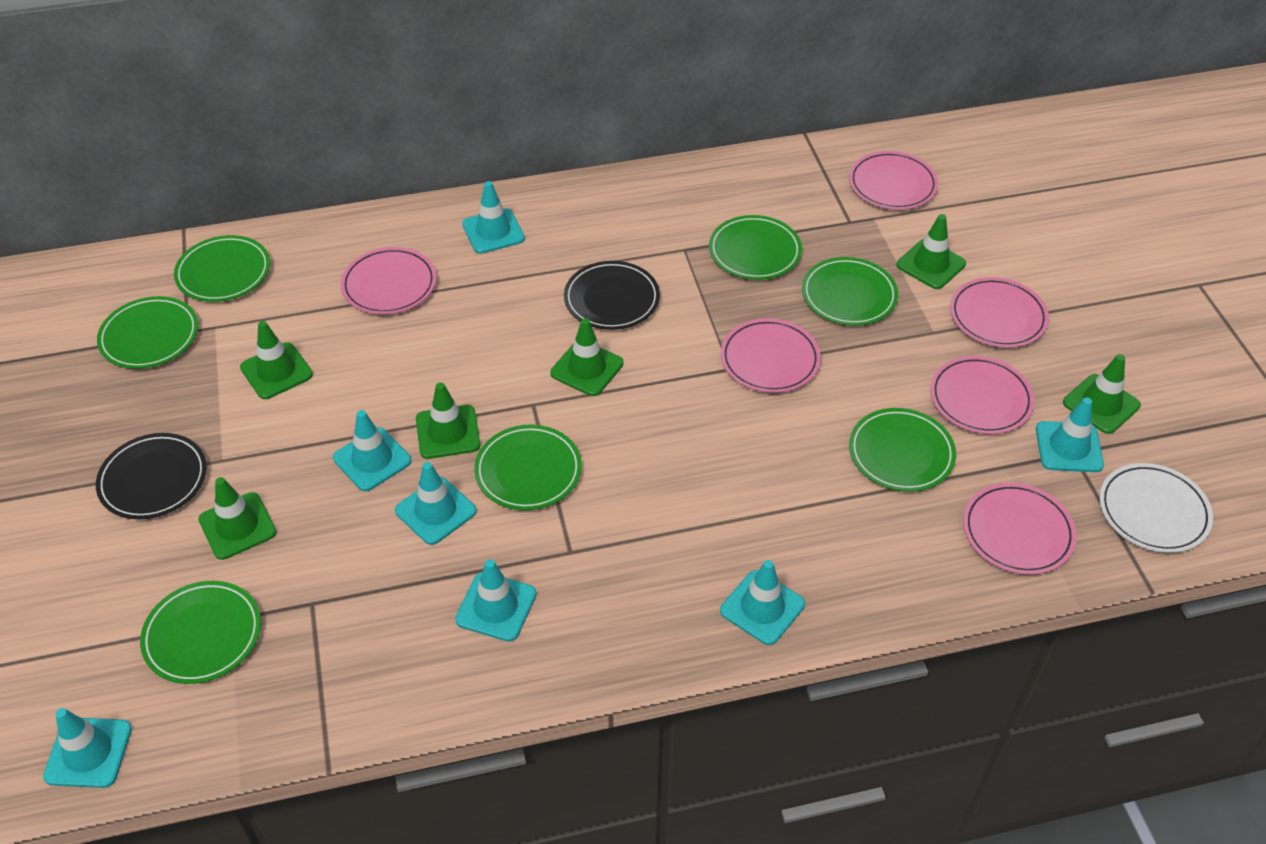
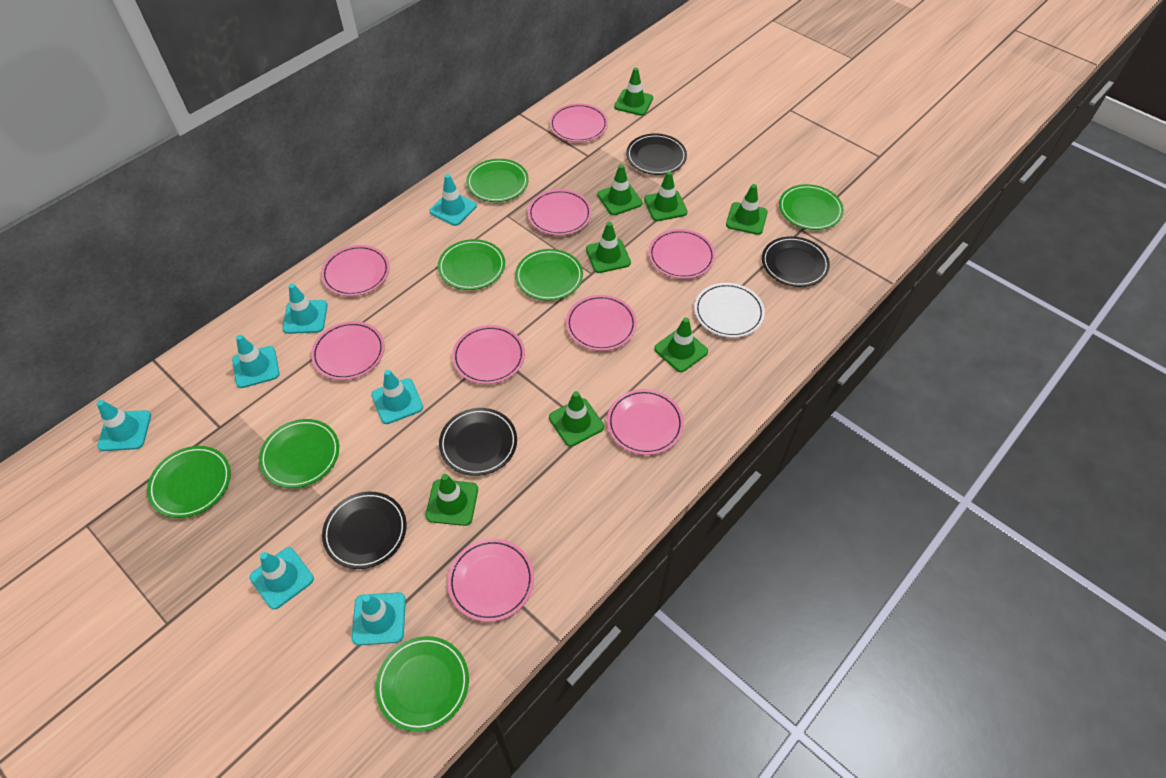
black plate: 2 -> 4
green traffic cone: 6 -> 8
pink plate: 6 -> 9

